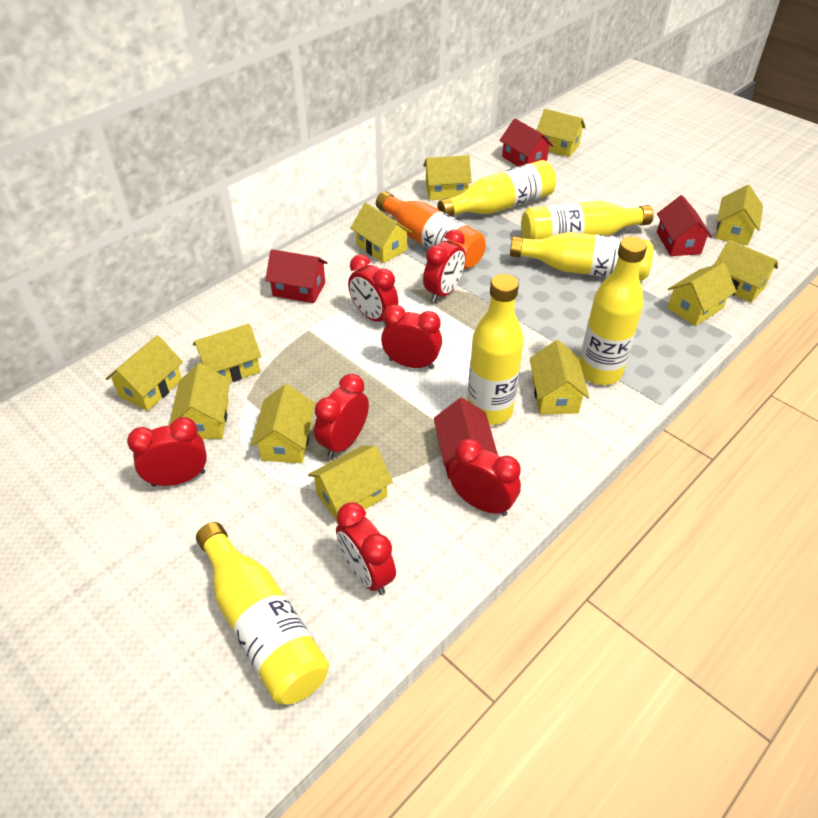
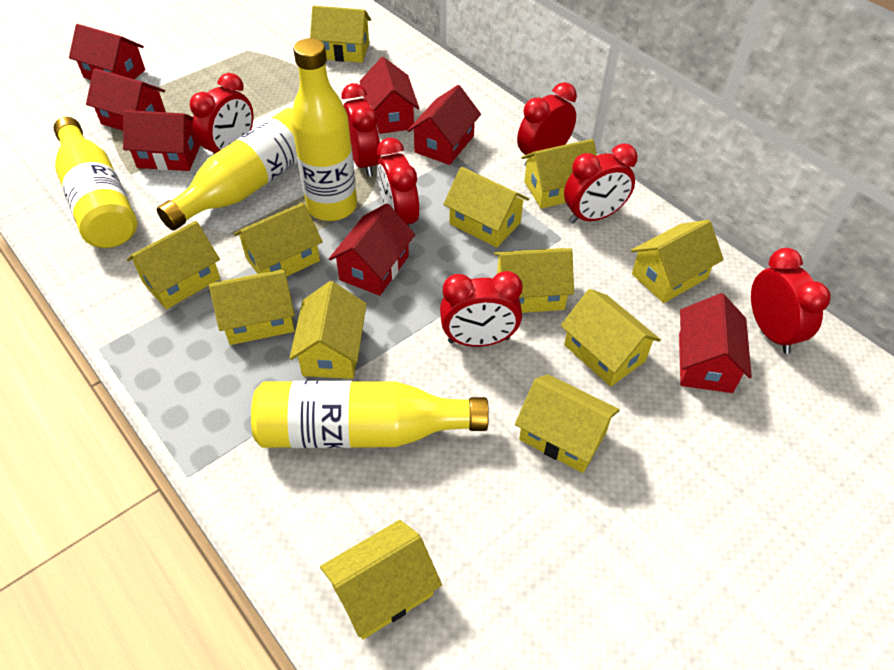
orange bottle: 1 -> 0
red house: 4 -> 7
yellow bottle: 6 -> 4

